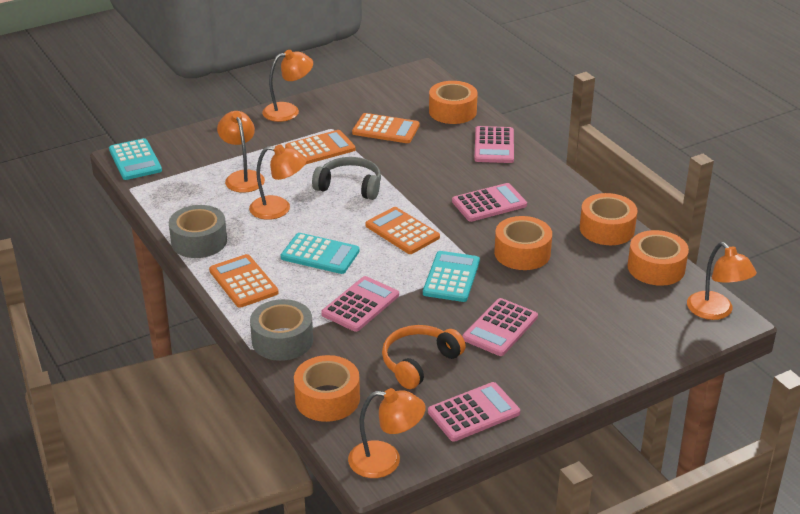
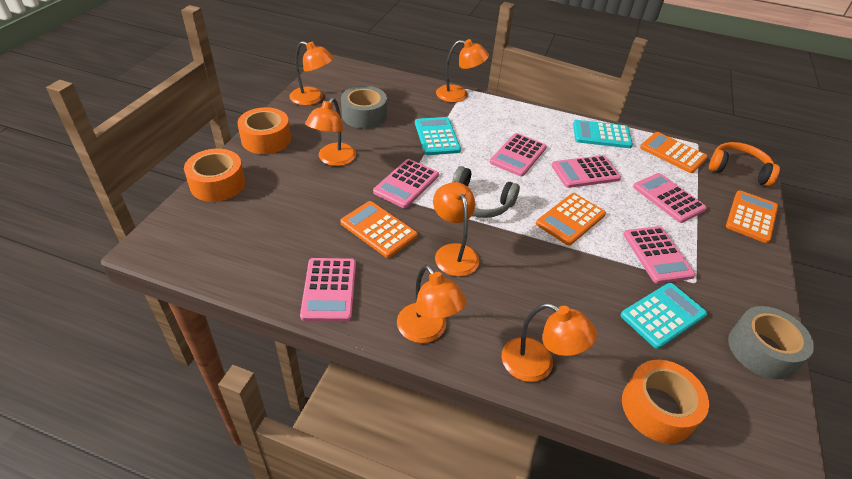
orange lamp: 5 -> 6
orange tape: 5 -> 3
pink calculator: 5 -> 6

